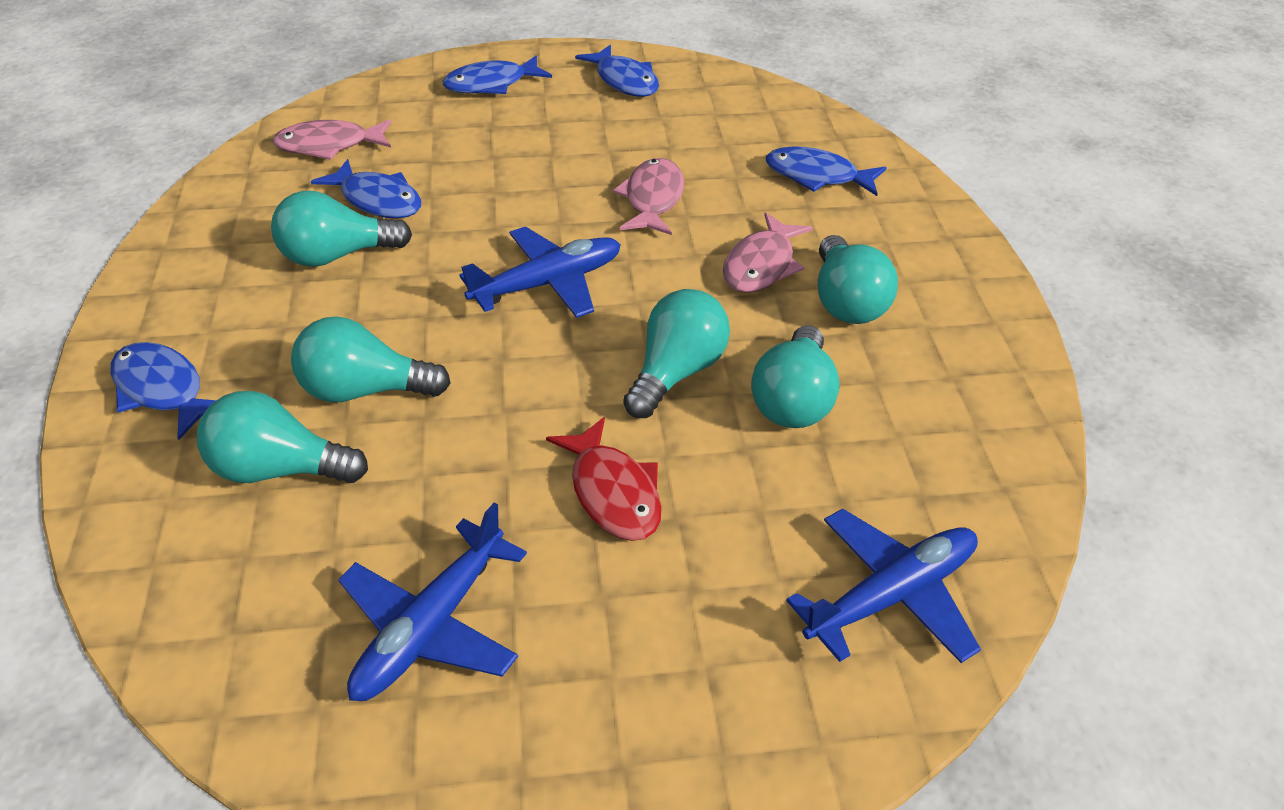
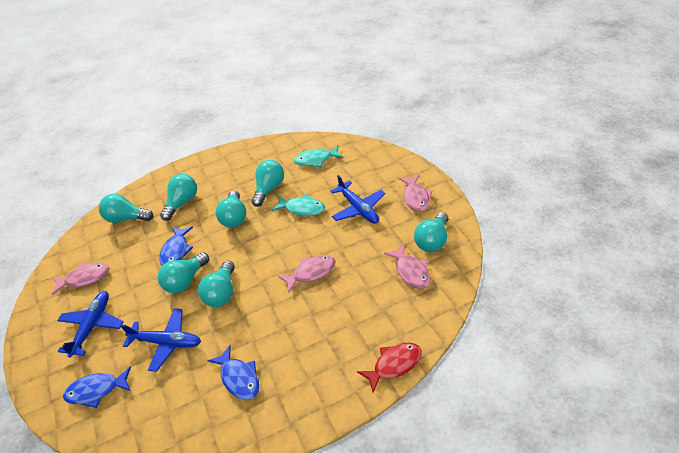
blue fish: 5 -> 3
pink fish: 3 -> 4
turquoise fish: 0 -> 2
turquoise light bulb: 6 -> 7

